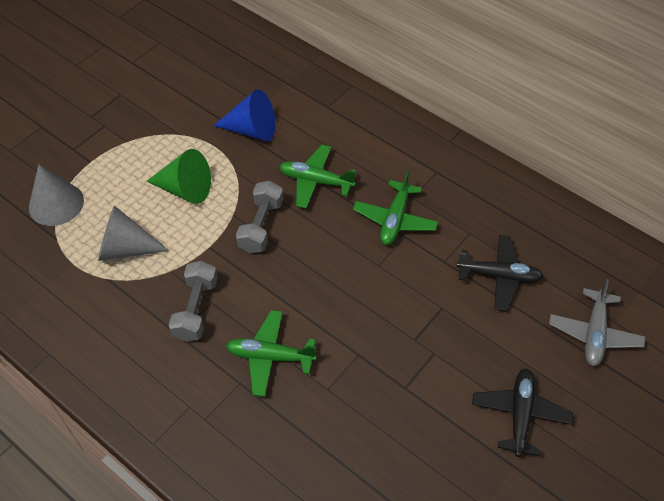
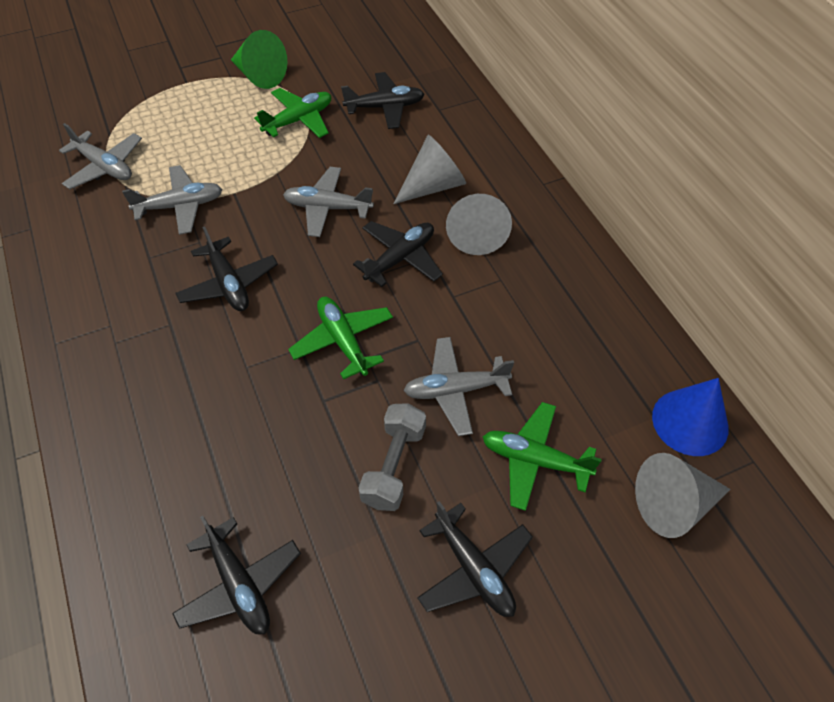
black plane: 2 -> 5
grey cone: 2 -> 3
grey dumbbell: 2 -> 1
grey plane: 1 -> 4

